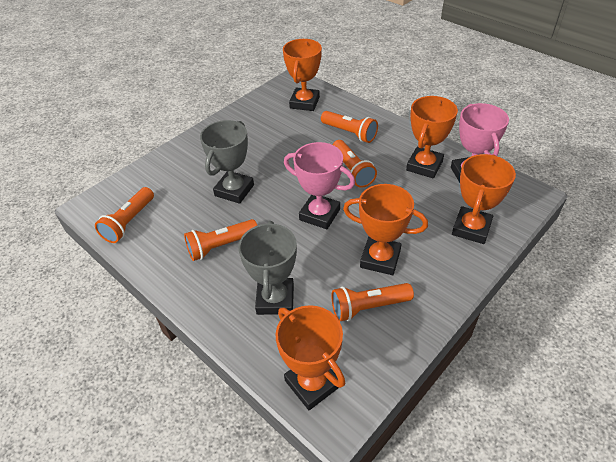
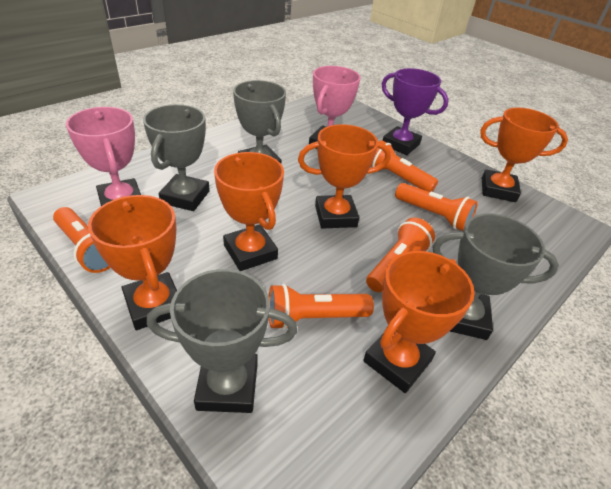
grey trophy: 2 -> 4
purple trophy: 0 -> 1

